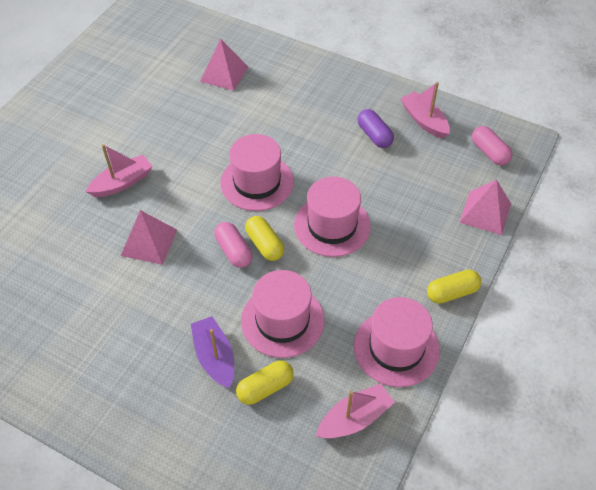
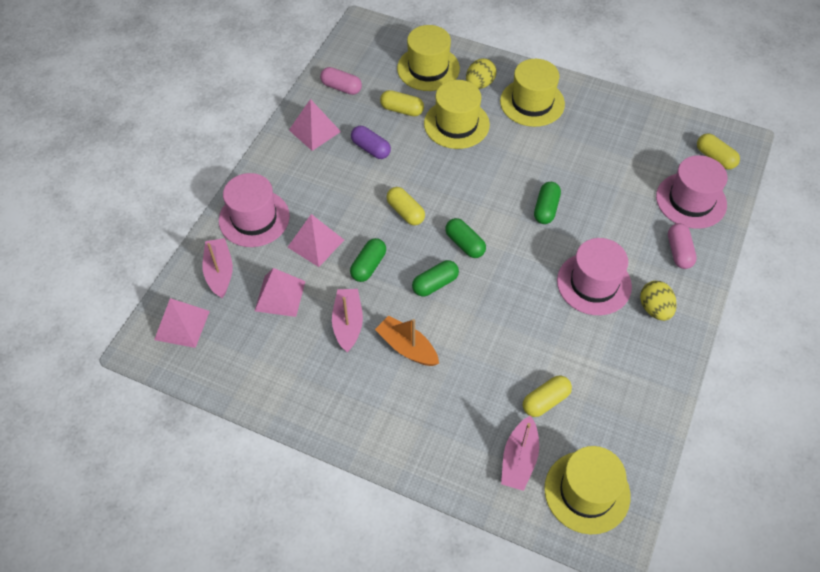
green capsule: 0 -> 4
orange boat: 0 -> 1
pink hat: 4 -> 3
pink pyramid: 3 -> 4
purple boat: 1 -> 0
yellow capsule: 3 -> 4
yellow egg: 0 -> 2
yellow hat: 0 -> 4

